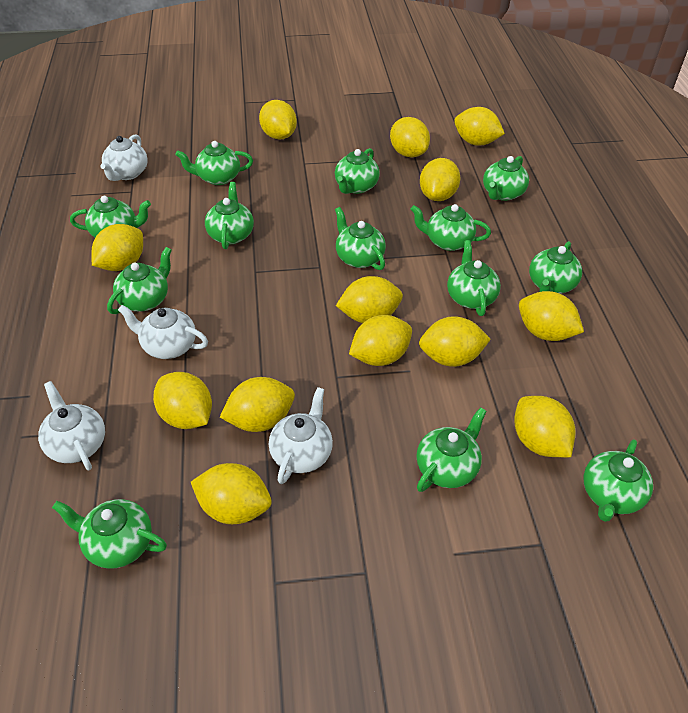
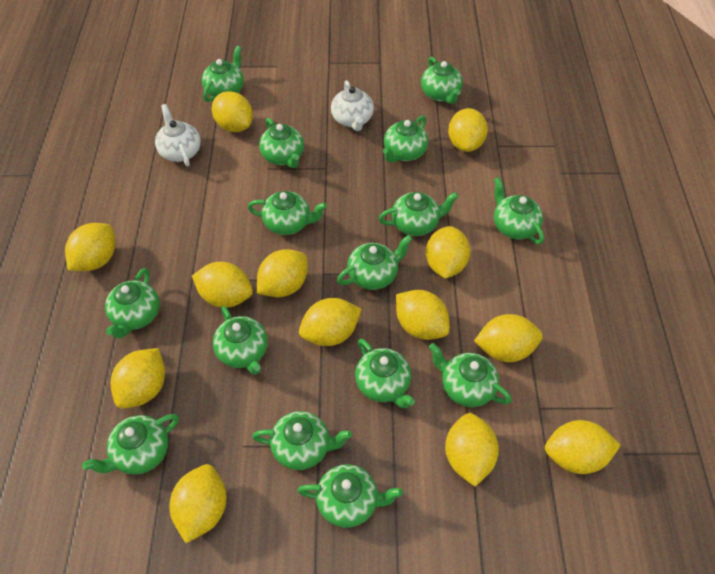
green teapot: 13 -> 15
white teapot: 4 -> 2

